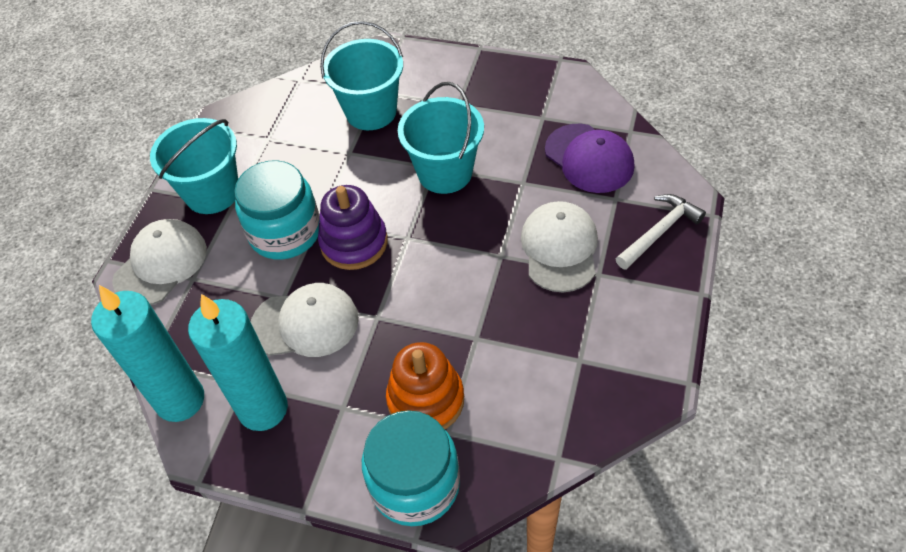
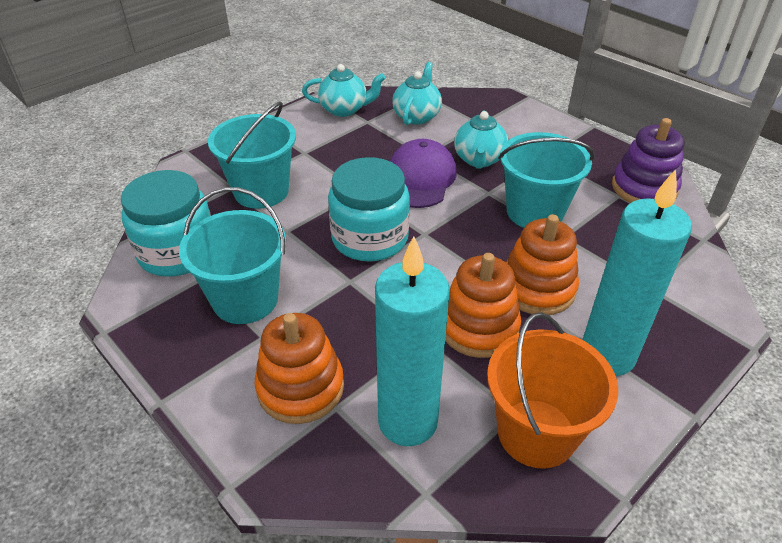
orange bucket: 0 -> 1
orange stacking toy: 1 -> 3
turquoise teapot: 0 -> 3
white cap: 3 -> 0
white hammer: 1 -> 0

